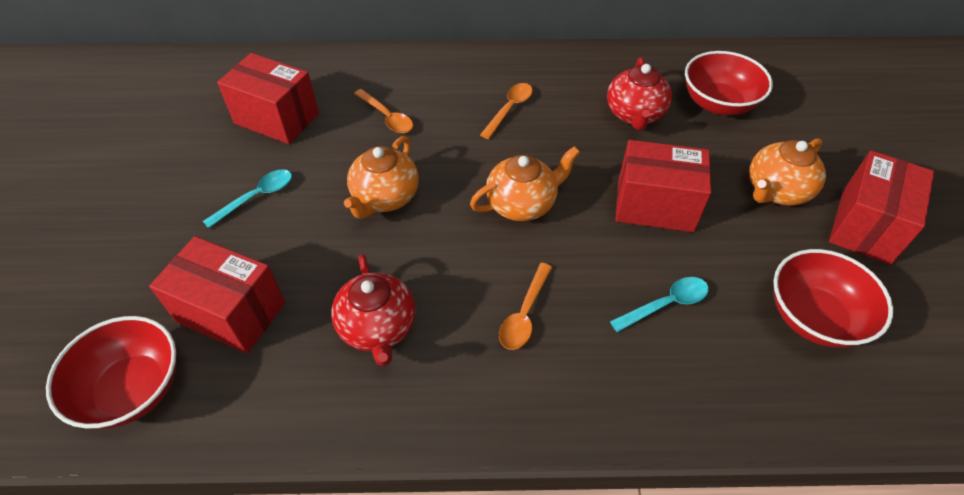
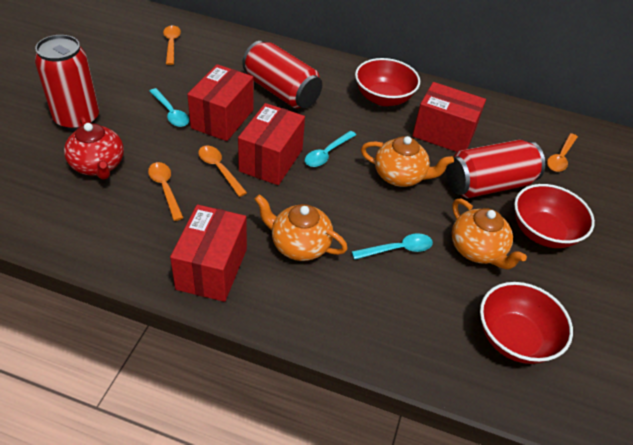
orange spoon: 3 -> 4
red can: 0 -> 3
red teapot: 2 -> 1
turquoise spoon: 2 -> 3

